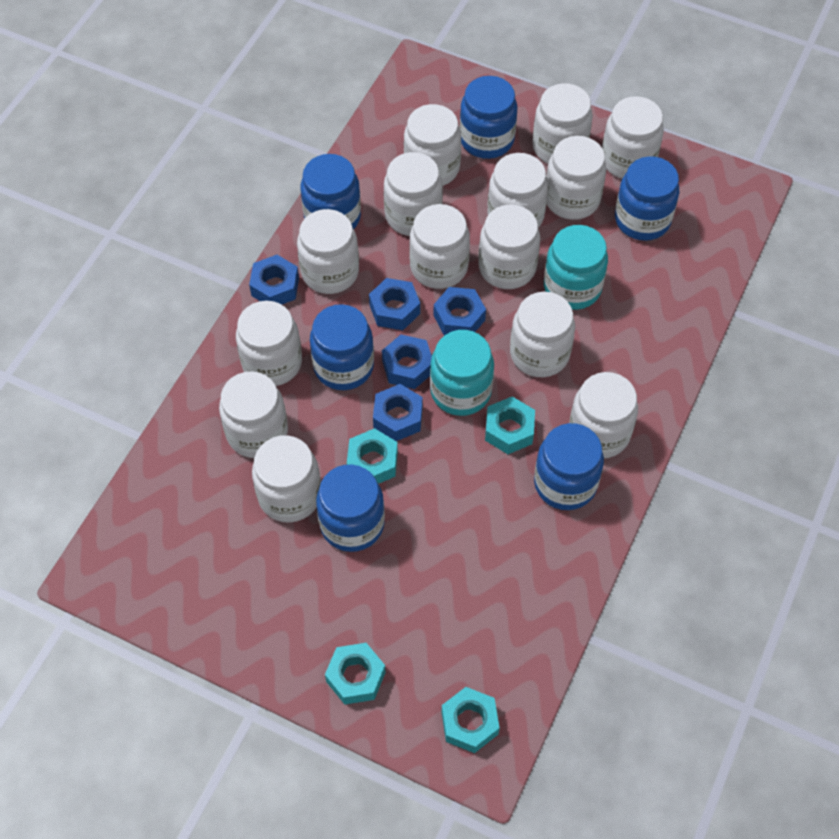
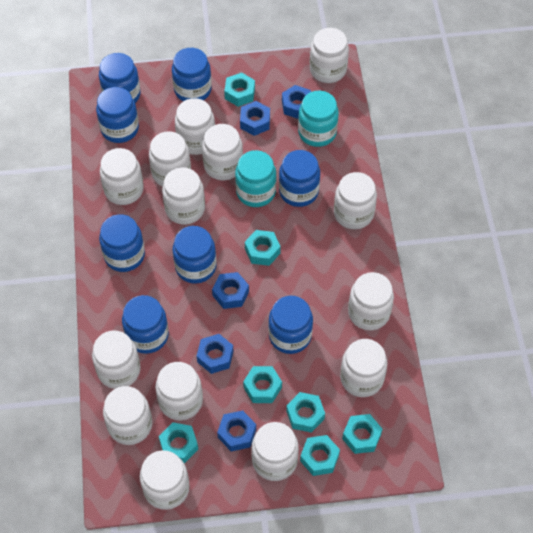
blue jar: 6 -> 8
turquoise nut: 4 -> 7

